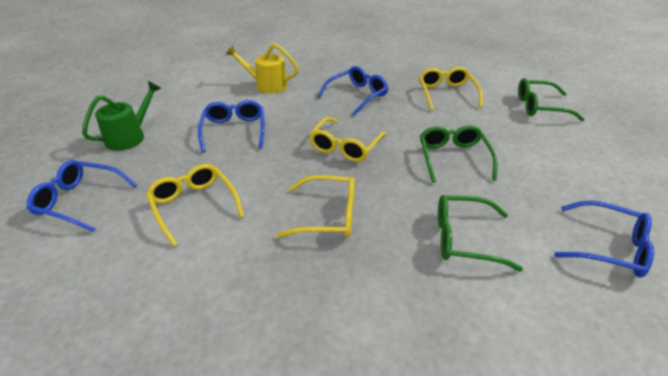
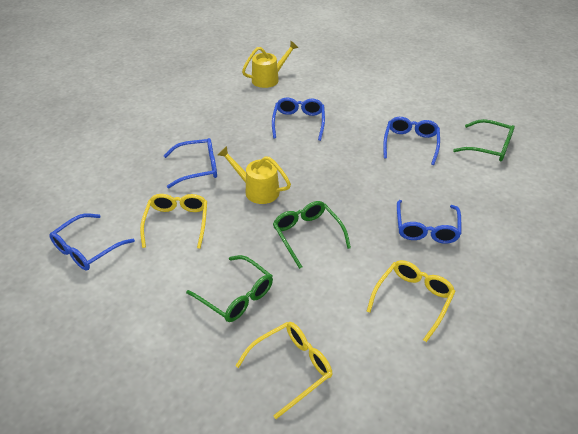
blue glasses: 4 -> 5
green watering can: 1 -> 0
yellow glasses: 4 -> 3
yellow watering can: 1 -> 2

